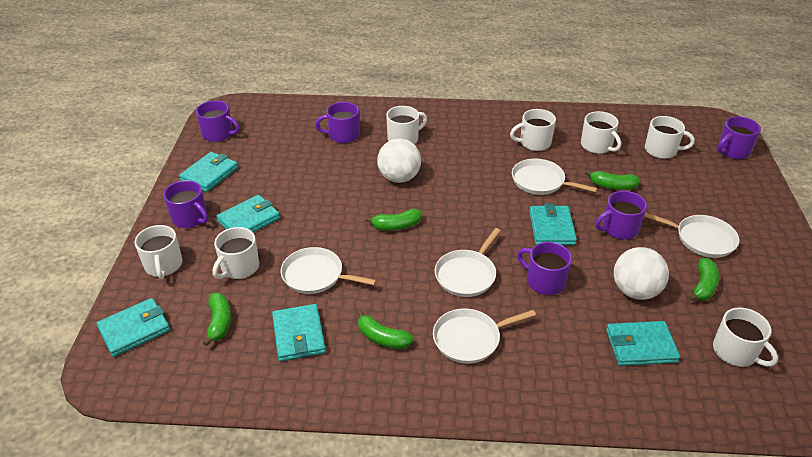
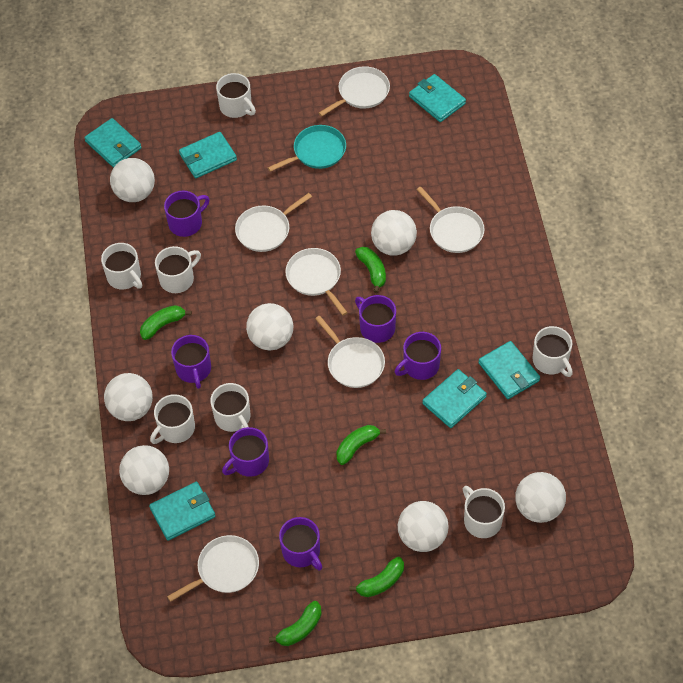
turquoise pan: 0 -> 1
white ball: 2 -> 7
white pan: 5 -> 6

